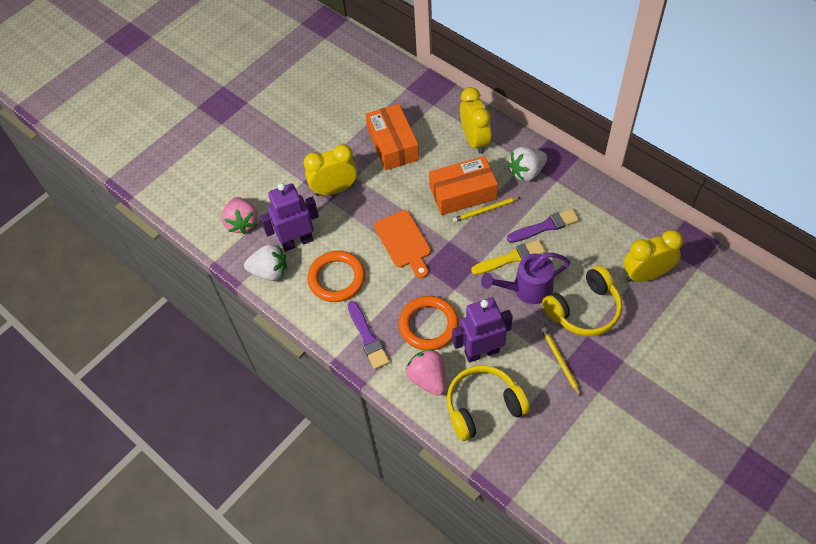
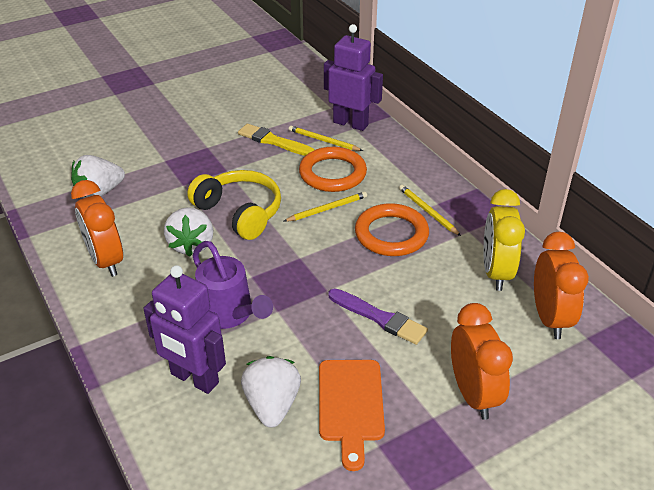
orange box: 2 -> 0
orange clock: 0 -> 3
pink strawberry: 2 -> 0
purple brush: 2 -> 1
white strawberry: 2 -> 3
yellow clock: 3 -> 1
yellow headphones: 2 -> 1
yellow pencil: 2 -> 3

